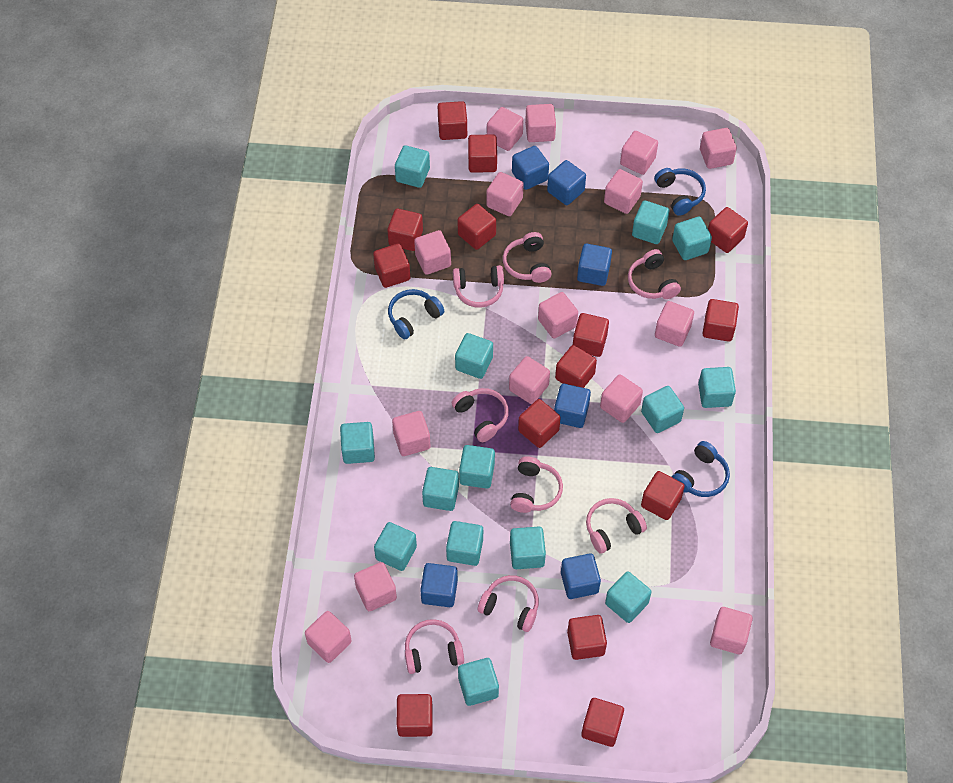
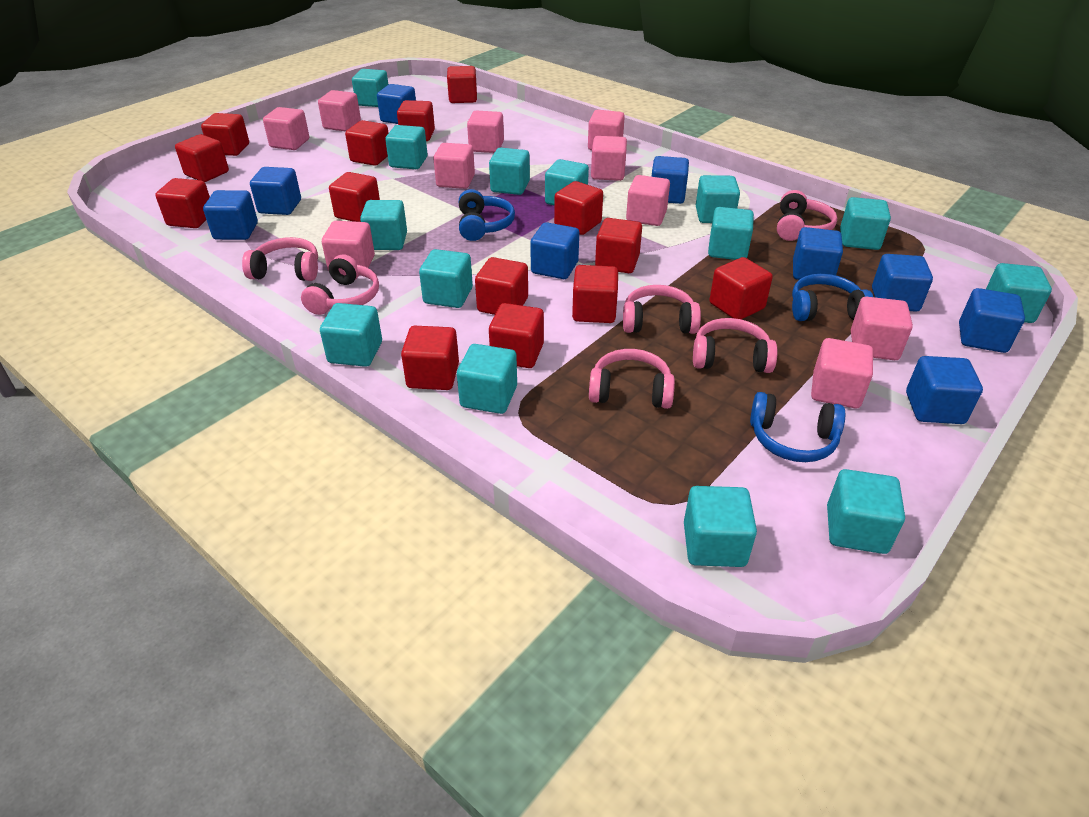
blue cube: 6 -> 9
pink cube: 15 -> 10
pink headphones: 8 -> 6

